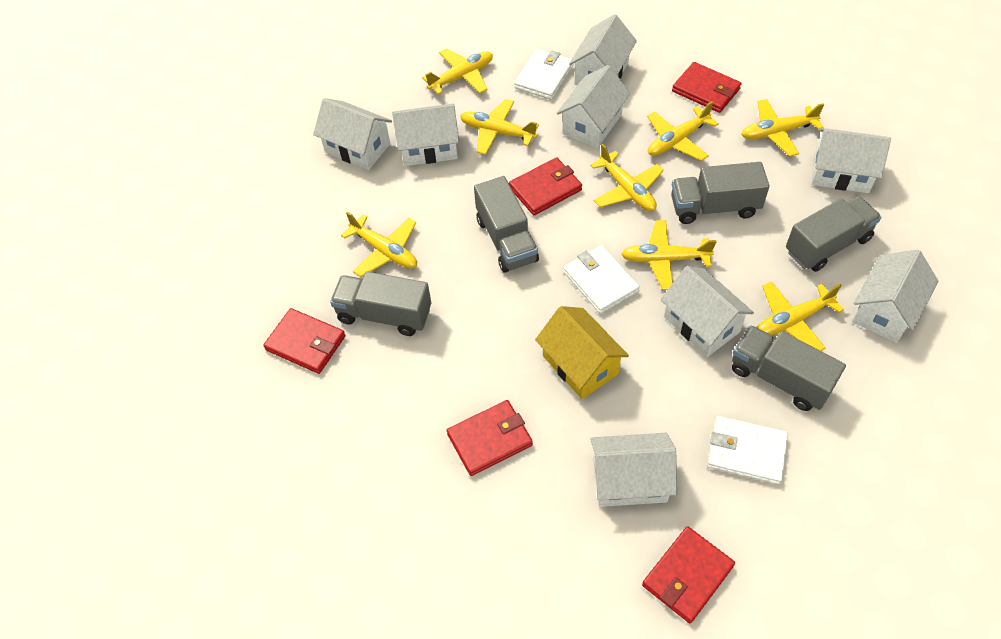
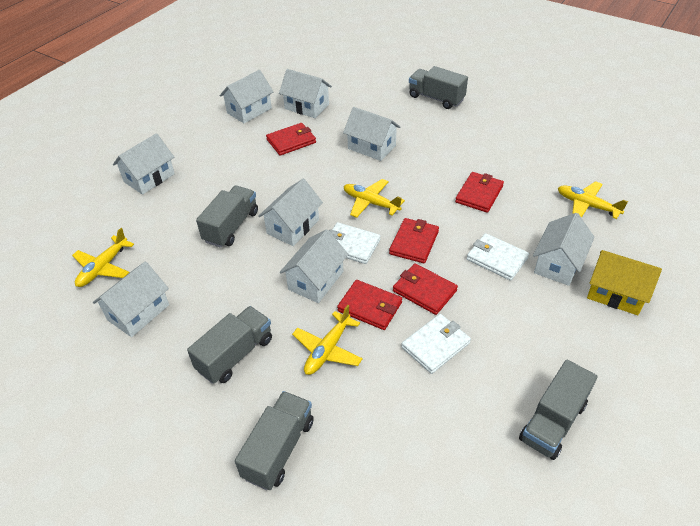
yellow plane: 8 -> 4

